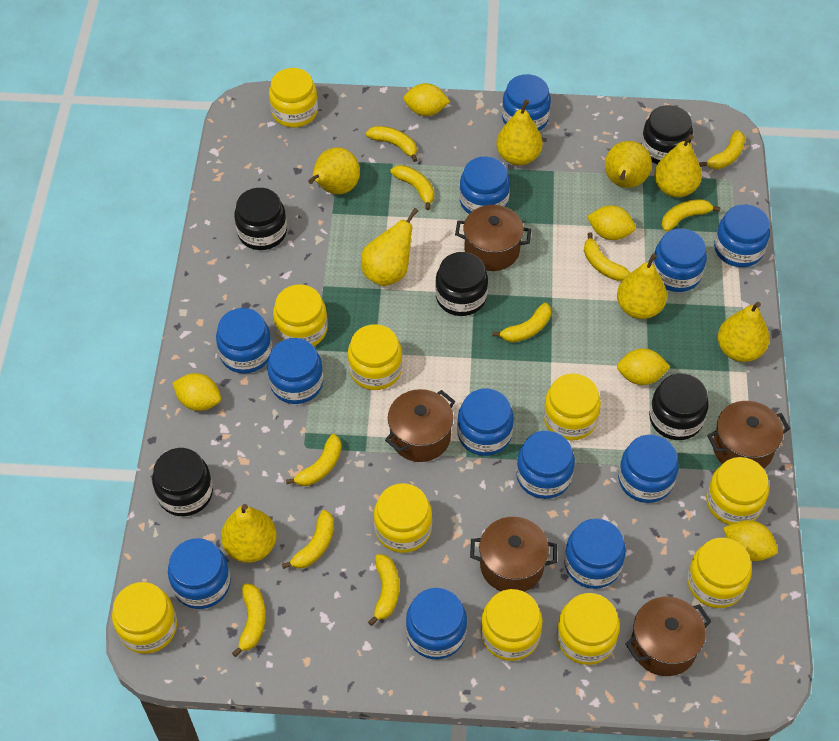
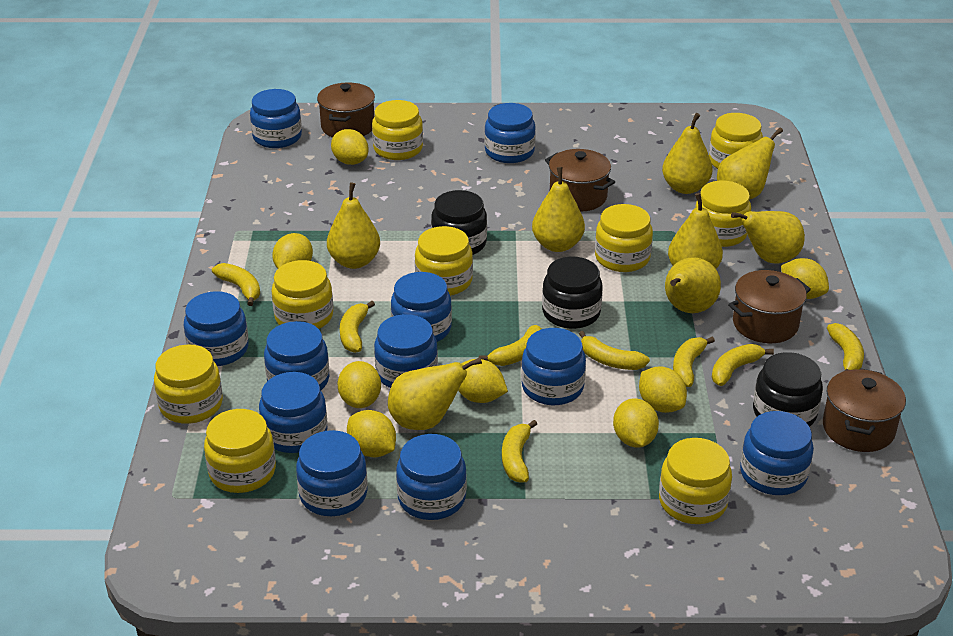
black jar: 5 -> 3
blue jar: 12 -> 11
brown pot: 5 -> 4
yellow banana: 10 -> 8
yellow jar: 10 -> 9
yellow lemon: 5 -> 8

